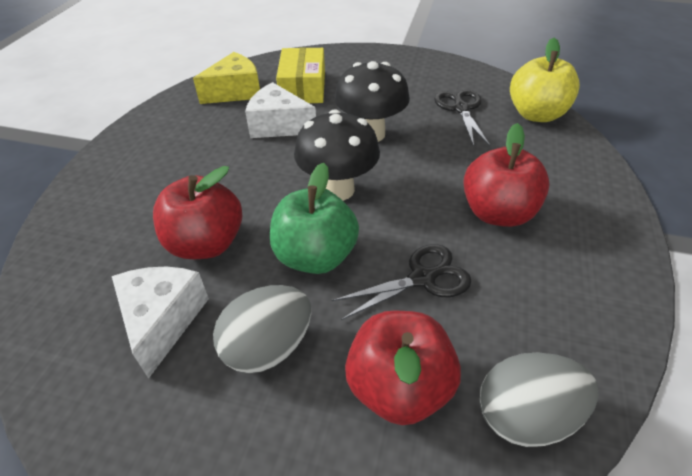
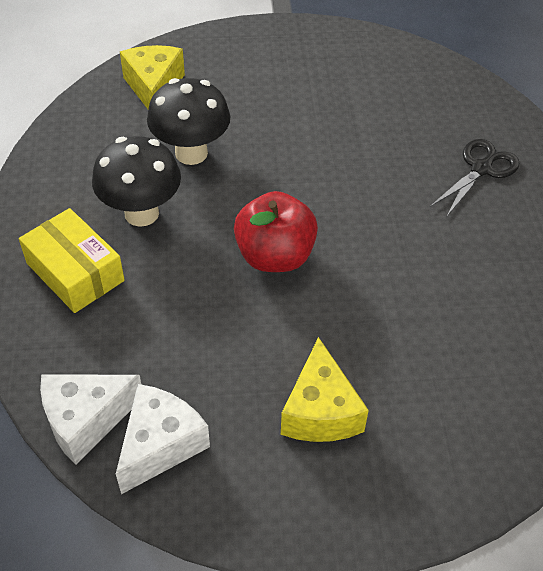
black scissors: 2 -> 1
green apple: 1 -> 0
grey egg: 2 -> 0
red apple: 3 -> 1
yellow apple: 1 -> 0
yellow cheese: 1 -> 2

